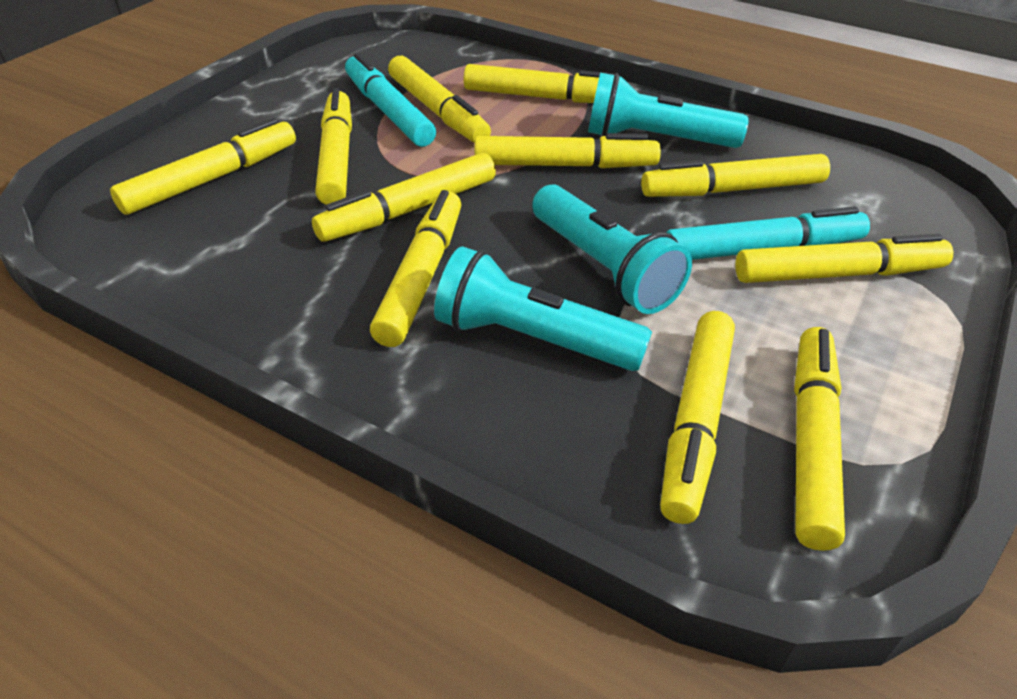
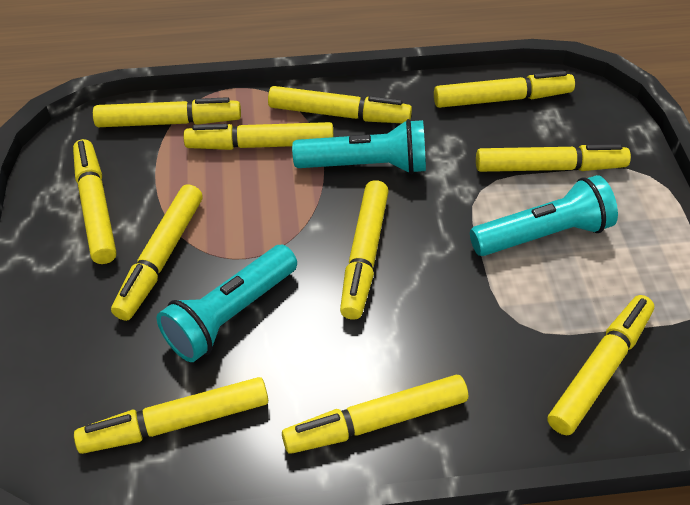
turquoise marker: 2 -> 0

